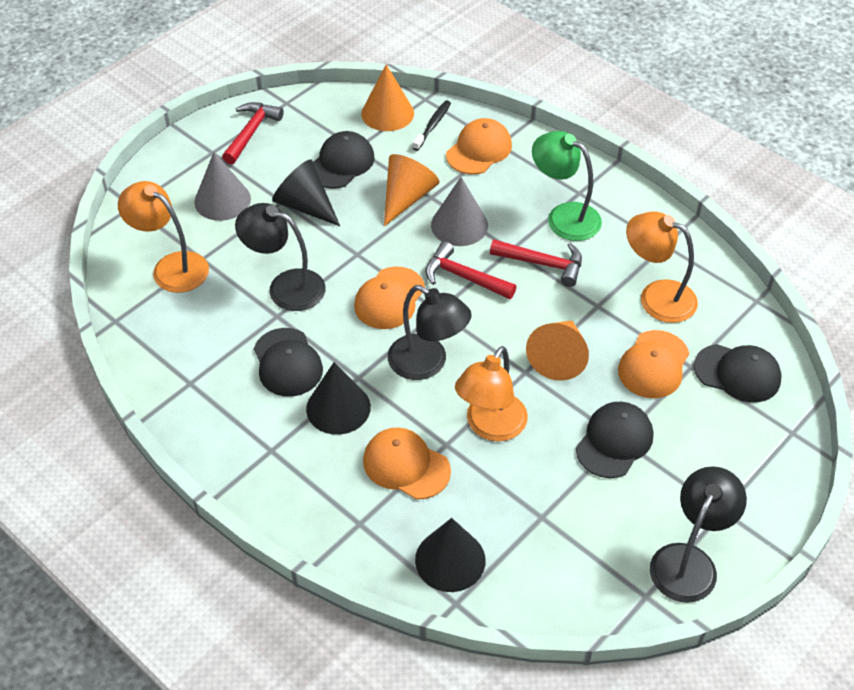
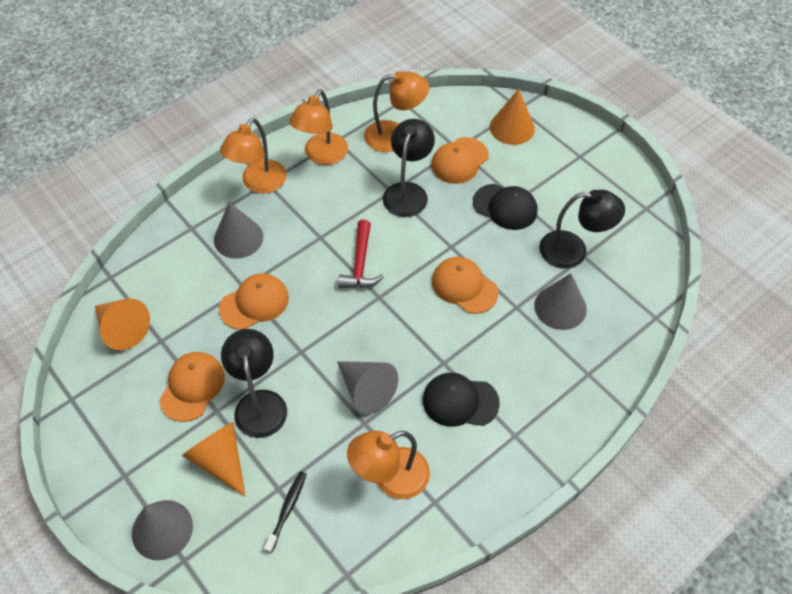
black cap: 4 -> 2
black cone: 3 -> 0
green lamp: 1 -> 0
grey cone: 2 -> 4
orange lamp: 3 -> 4
red hammer: 3 -> 1

